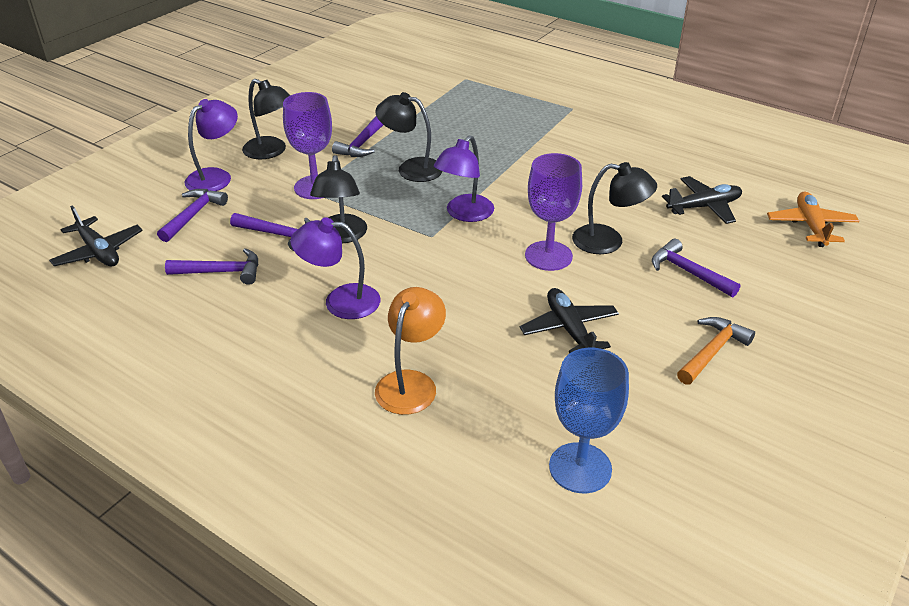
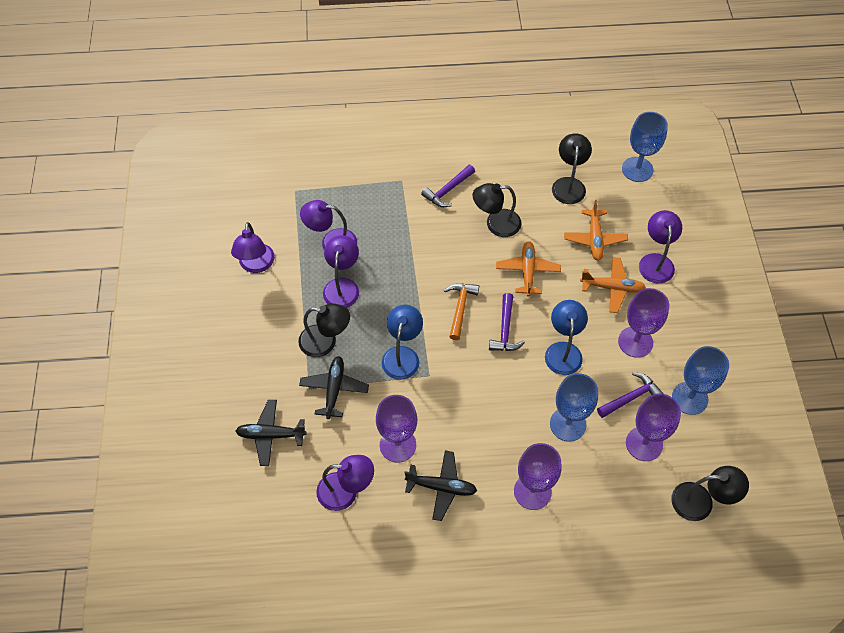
blue goblet: 1 -> 3
blue lamp: 0 -> 2
orange lamp: 1 -> 0
orange plane: 1 -> 3
purple goblet: 2 -> 4
purple hammer: 5 -> 3
purple lamp: 3 -> 5

